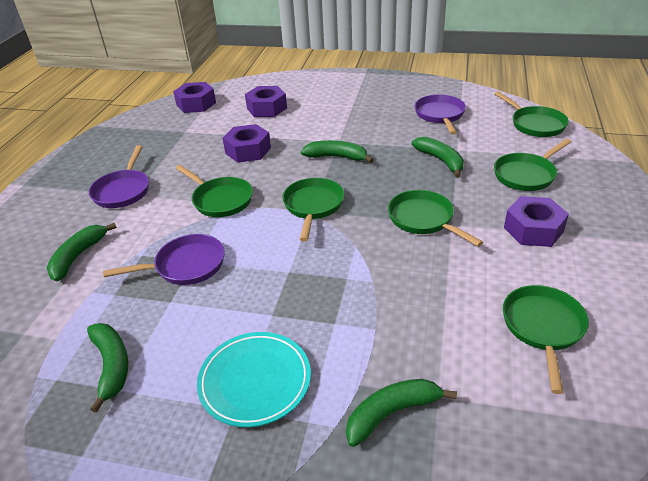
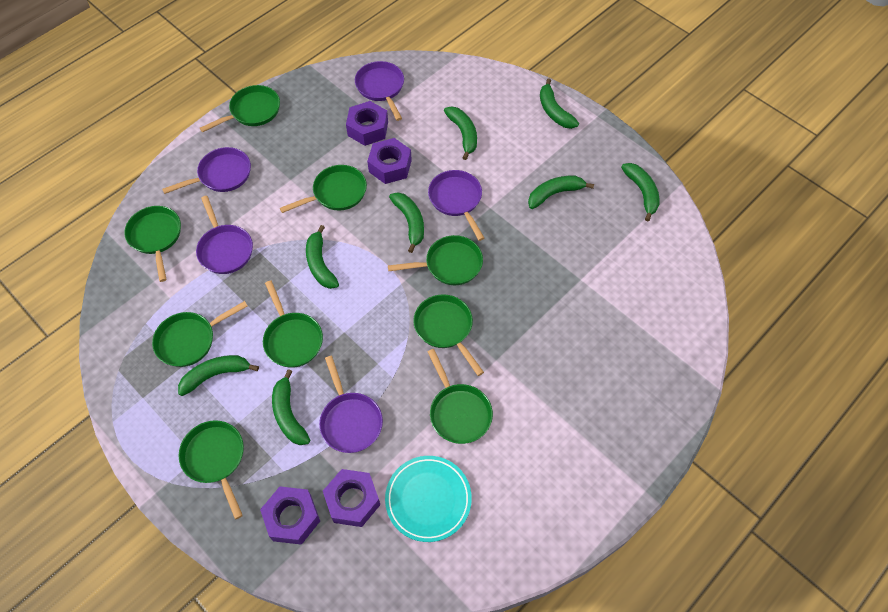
green banana: 5 -> 8
green pan: 6 -> 9
purple pan: 3 -> 5

